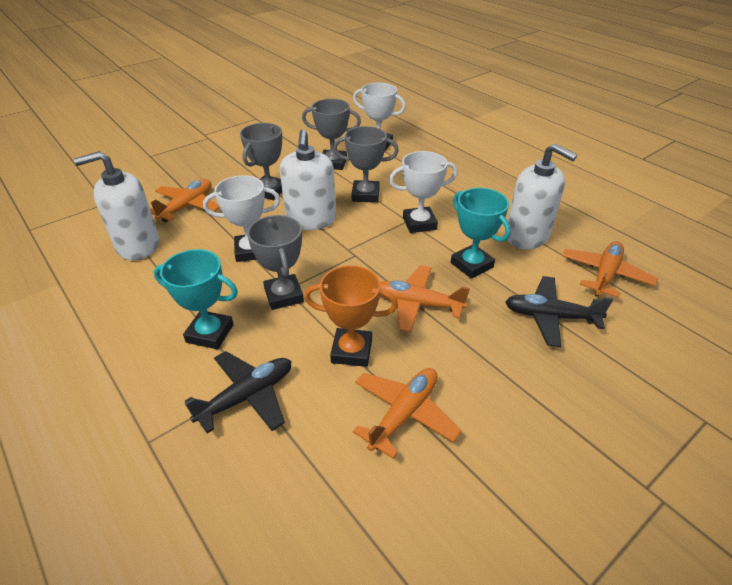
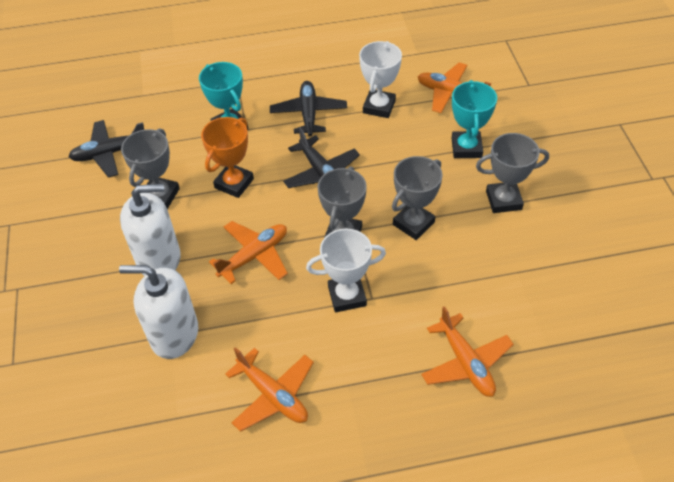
black plane: 2 -> 3
white soap dispenser: 3 -> 2
white trophy: 3 -> 2

